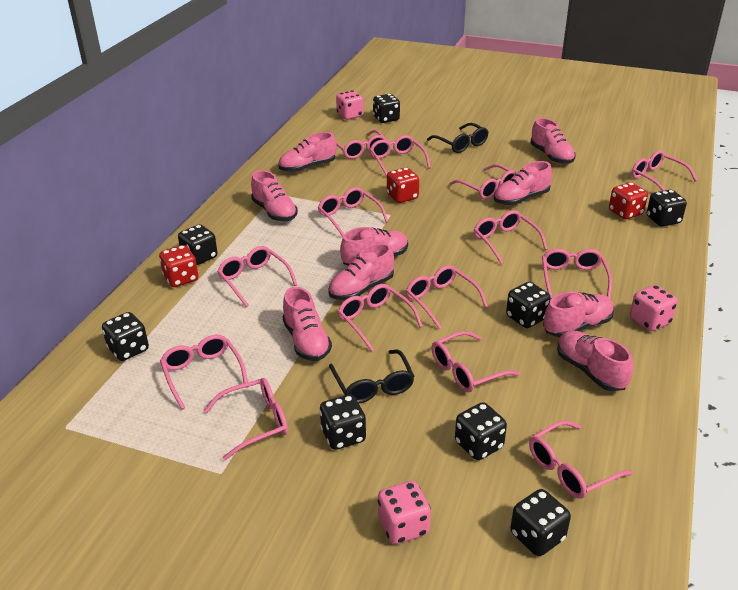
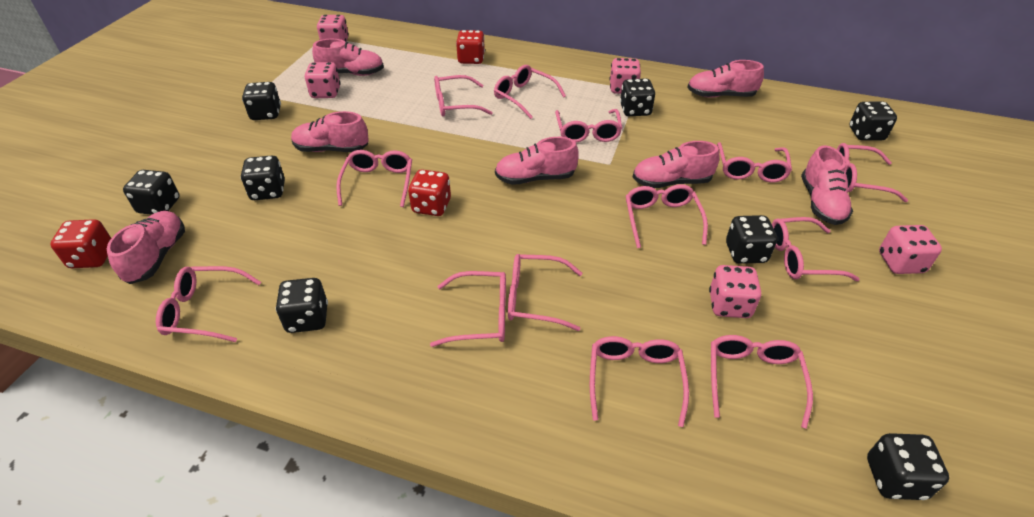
black glasses: 2 -> 0
pink dice: 3 -> 5
pink glasses: 14 -> 13
pink shoe: 9 -> 7

